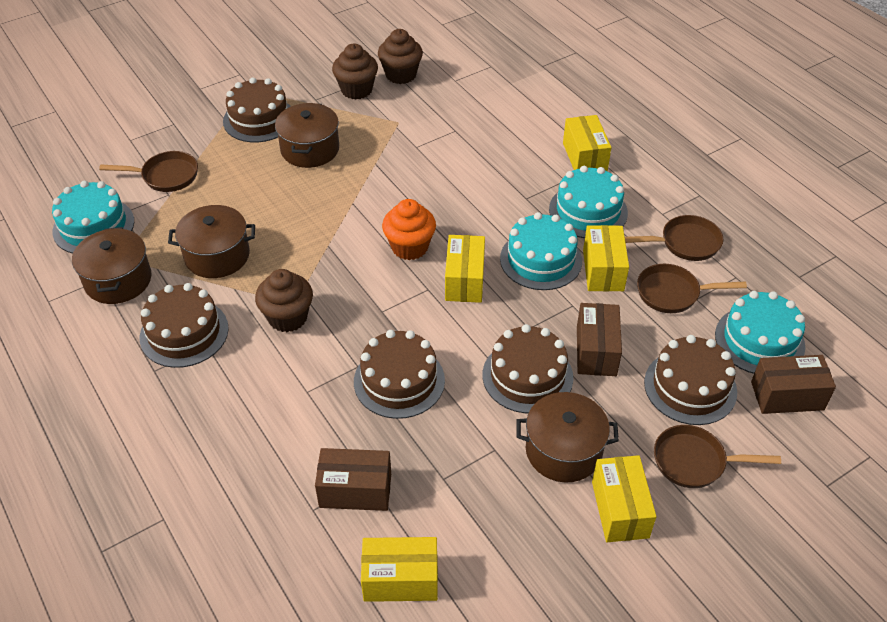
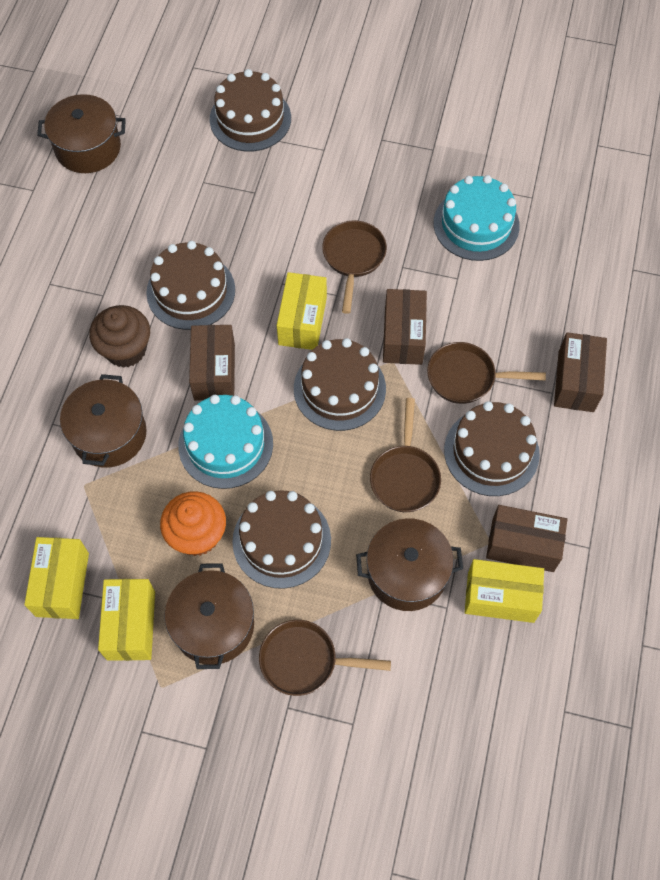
brown box: 3 -> 4
brown cupcake: 3 -> 1
turquoise cake: 4 -> 2
yellow box: 5 -> 4

